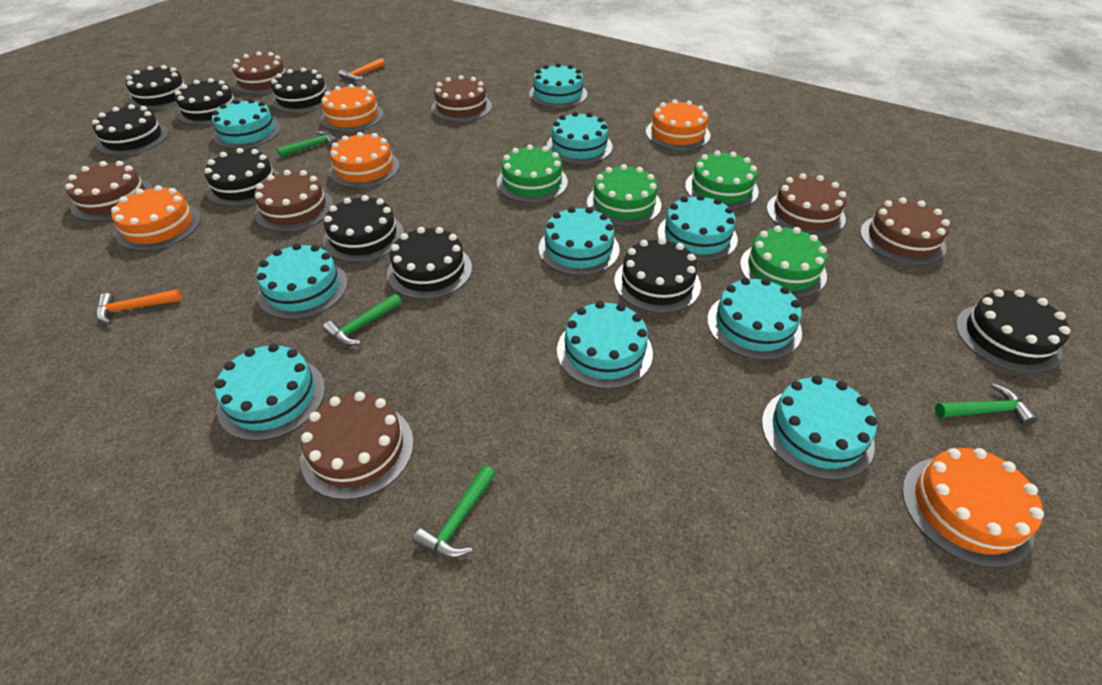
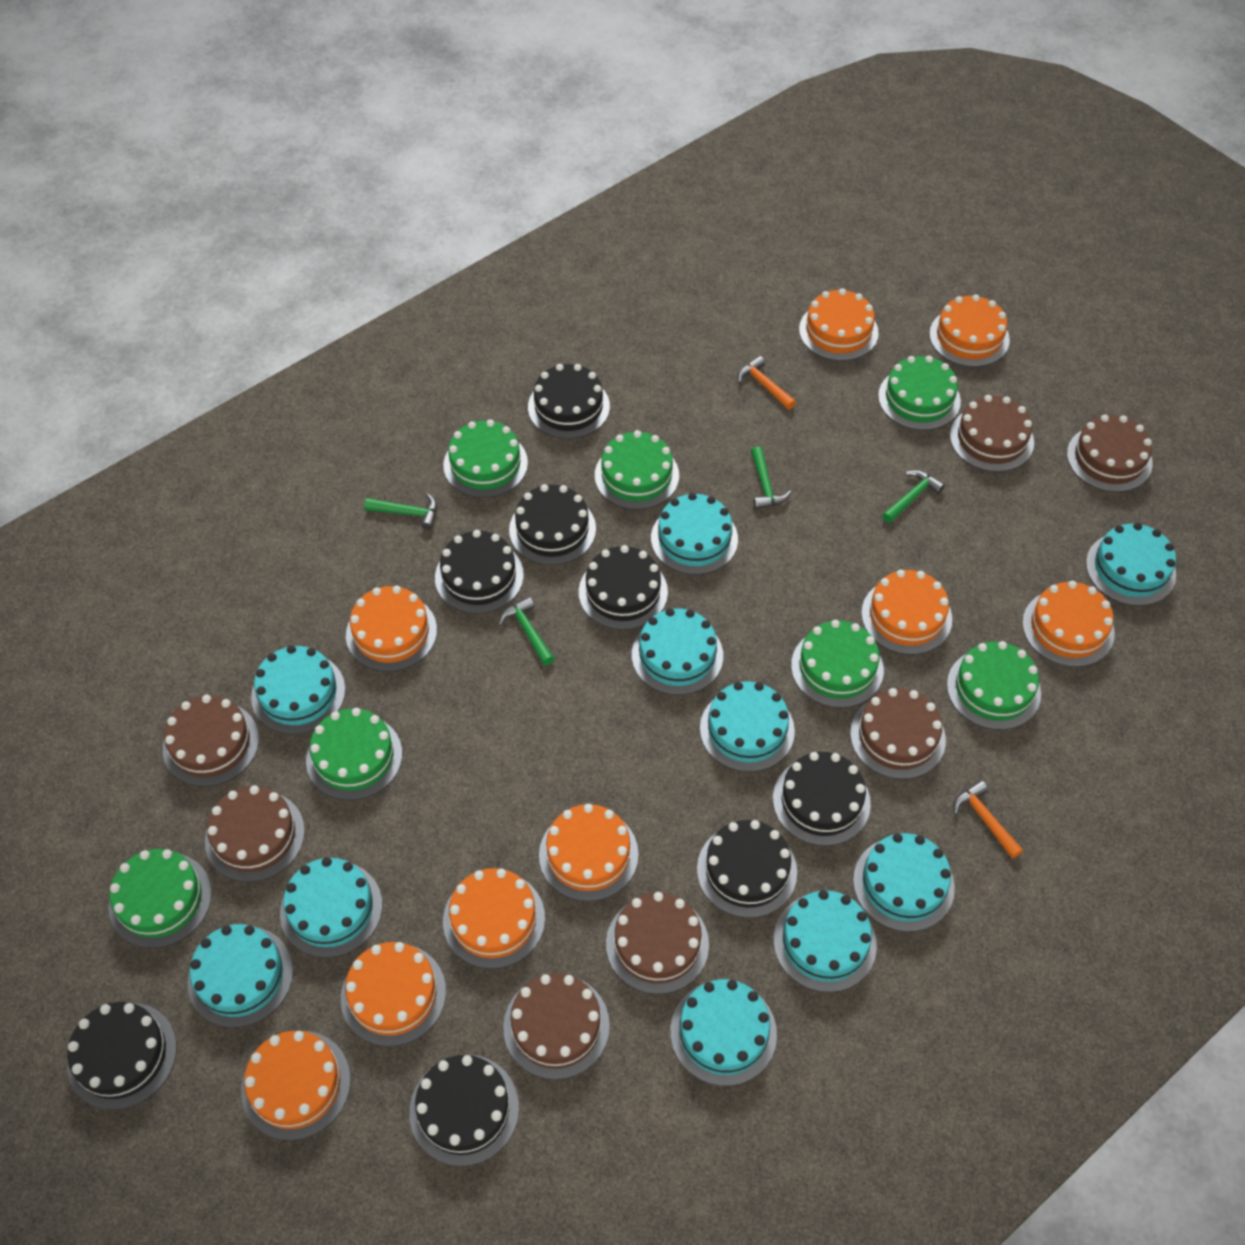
black cake: 9 -> 8
green cake: 4 -> 7
orange cake: 5 -> 9

